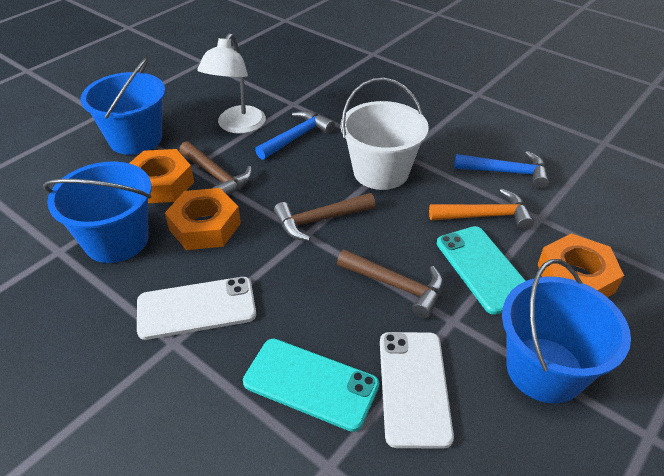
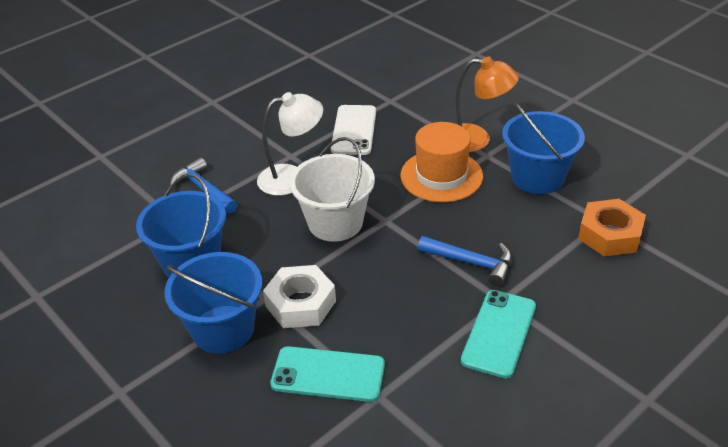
brown hammer: 3 -> 0
orange hammer: 1 -> 0
orange hat: 0 -> 1
orange lamp: 0 -> 1
orange nut: 3 -> 1
white nut: 0 -> 1
white phone: 2 -> 1

